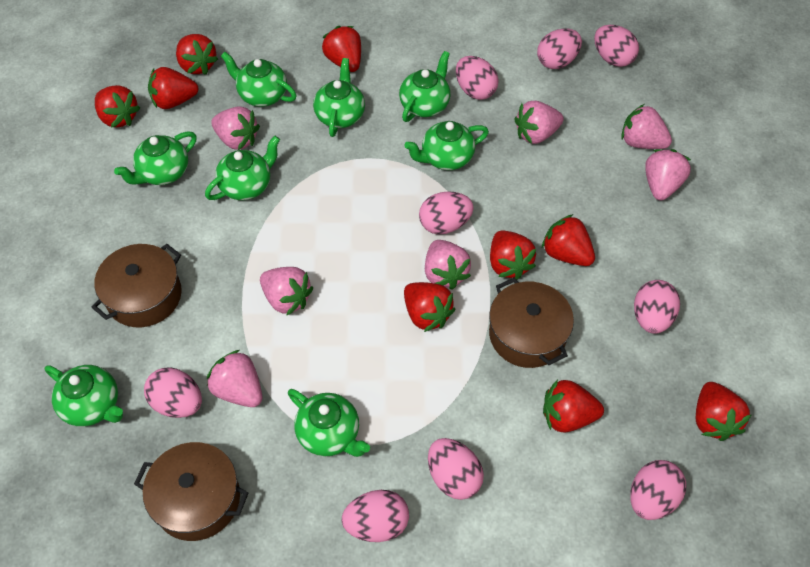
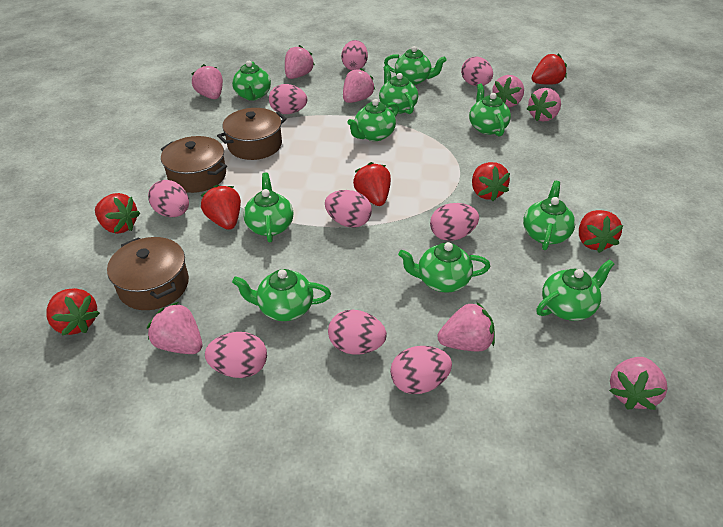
green teapot: 8 -> 10
pink strawberry: 7 -> 8
red strawberry: 9 -> 7

